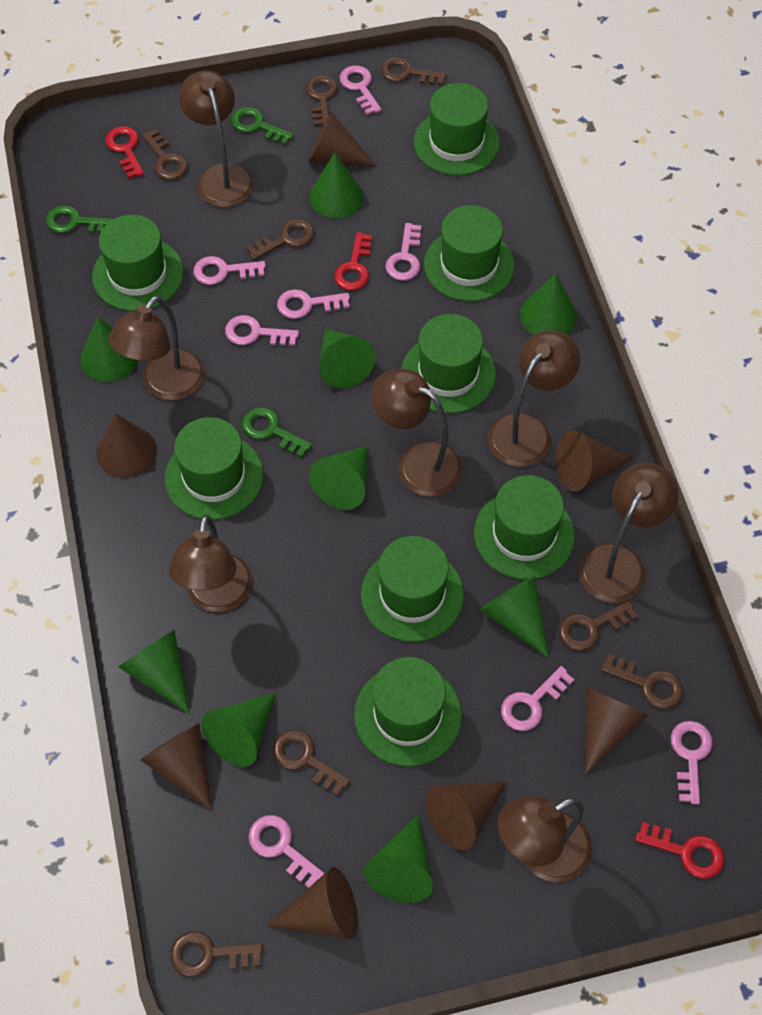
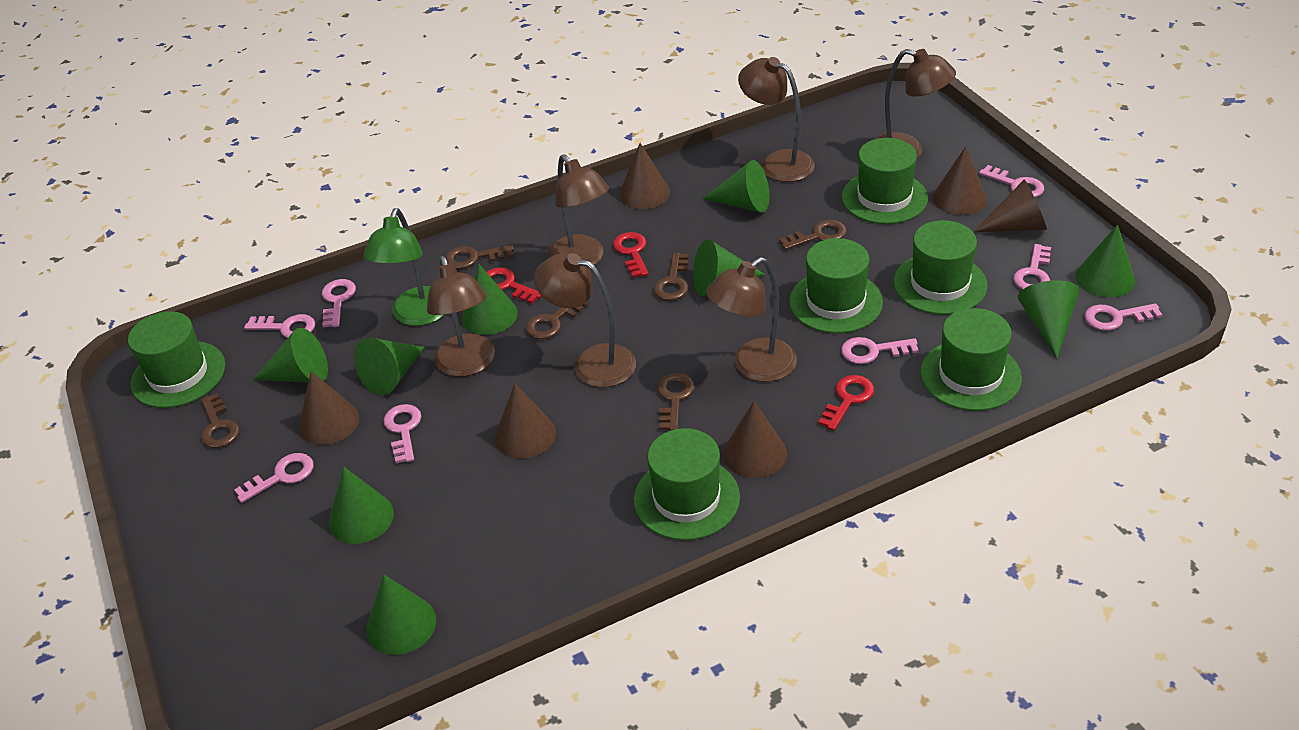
brown cone: 7 -> 6
brown key: 8 -> 6
brown lamp: 7 -> 6
green hat: 8 -> 6
green key: 3 -> 0
green lamp: 0 -> 1

